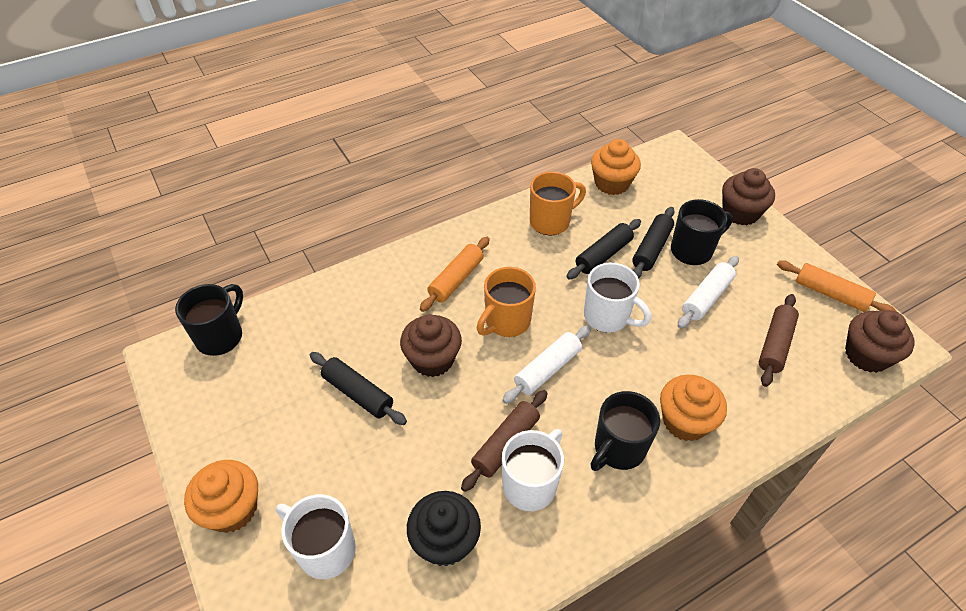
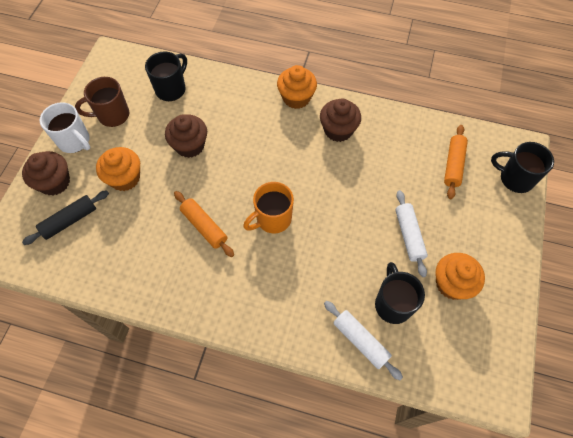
black cupcake: 1 -> 0
black rolling pin: 3 -> 1
brown mug: 0 -> 1
brown rolling pin: 2 -> 0
orange mug: 2 -> 1
white mug: 3 -> 1

